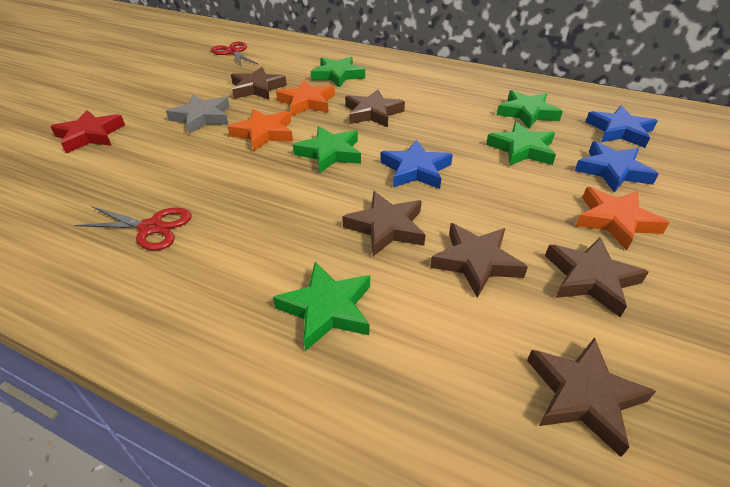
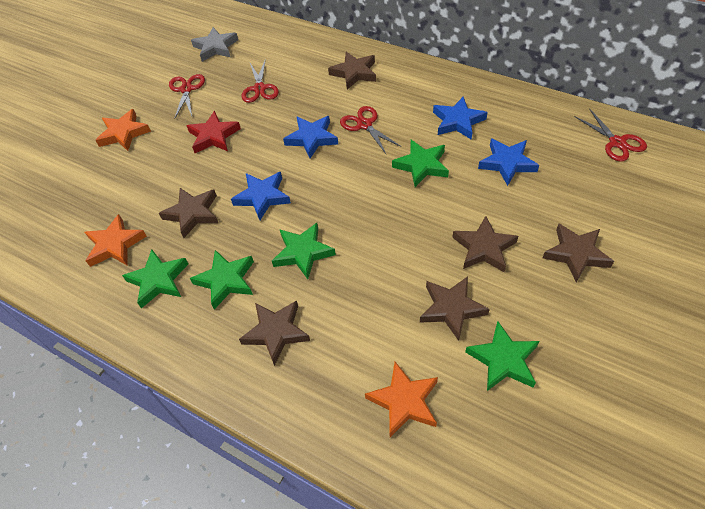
blue star: 3 -> 4
red scissors: 2 -> 4

